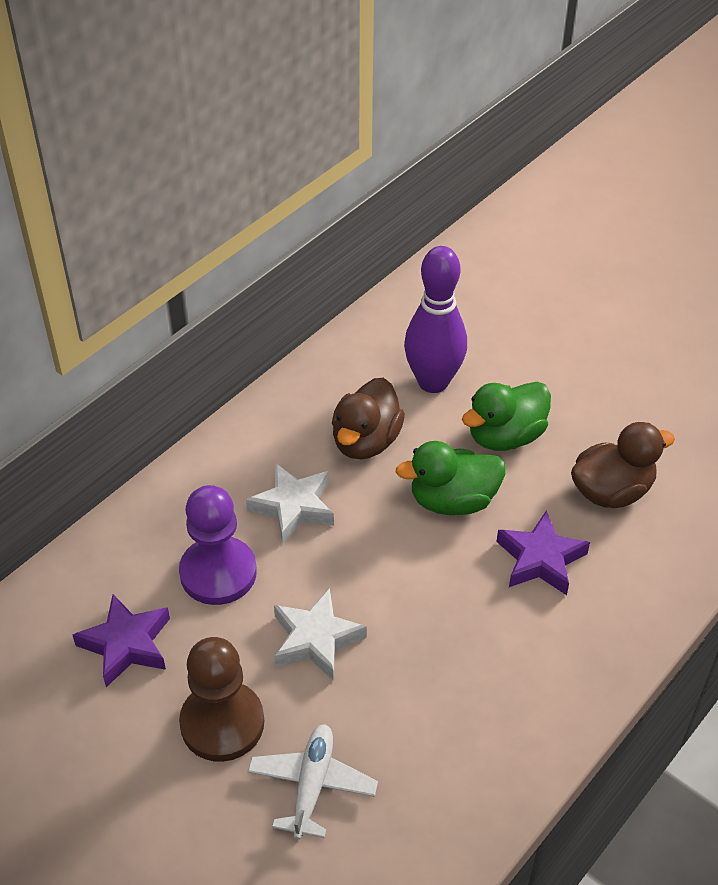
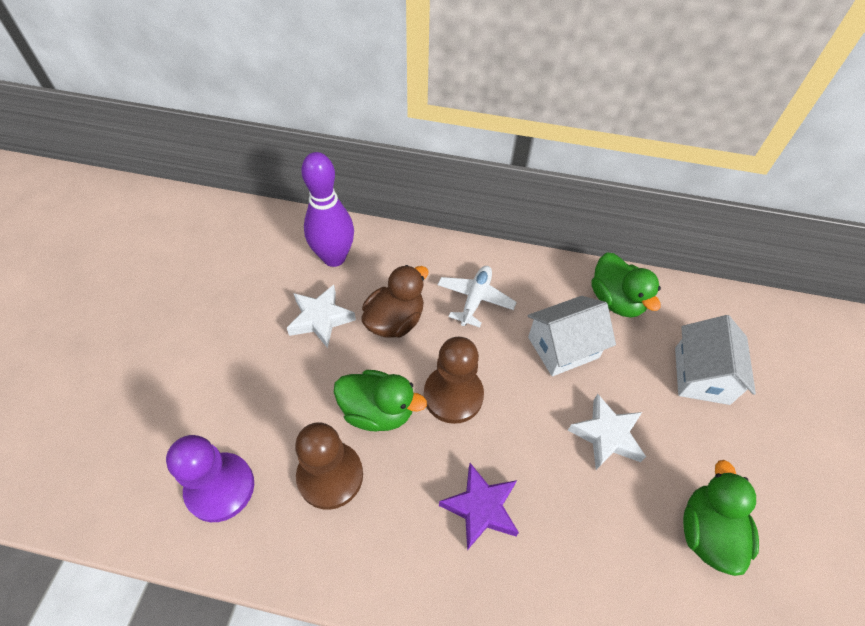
brown duck: 2 -> 1
brown pawn: 1 -> 2
green duck: 2 -> 3
purple star: 2 -> 1
white house: 0 -> 2

